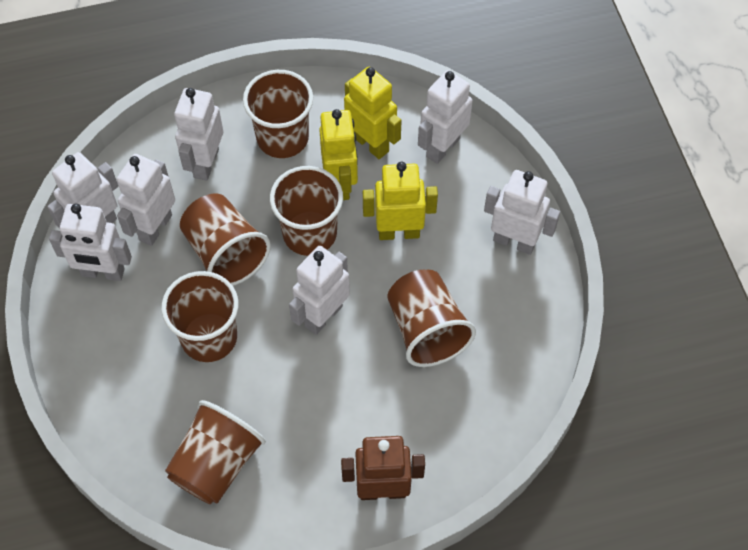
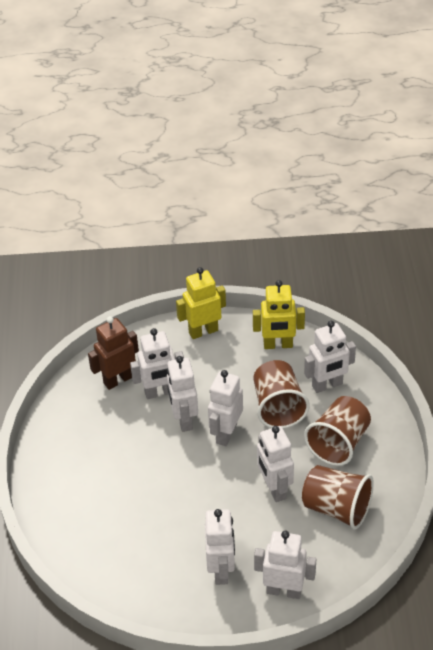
brown cup: 6 -> 3
yellow robot: 3 -> 2

